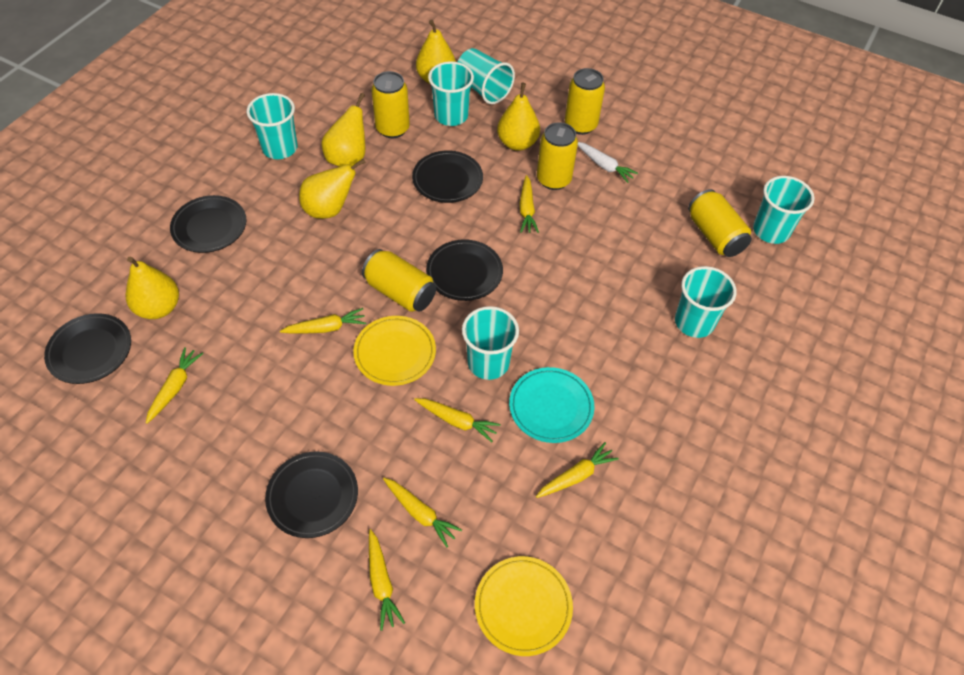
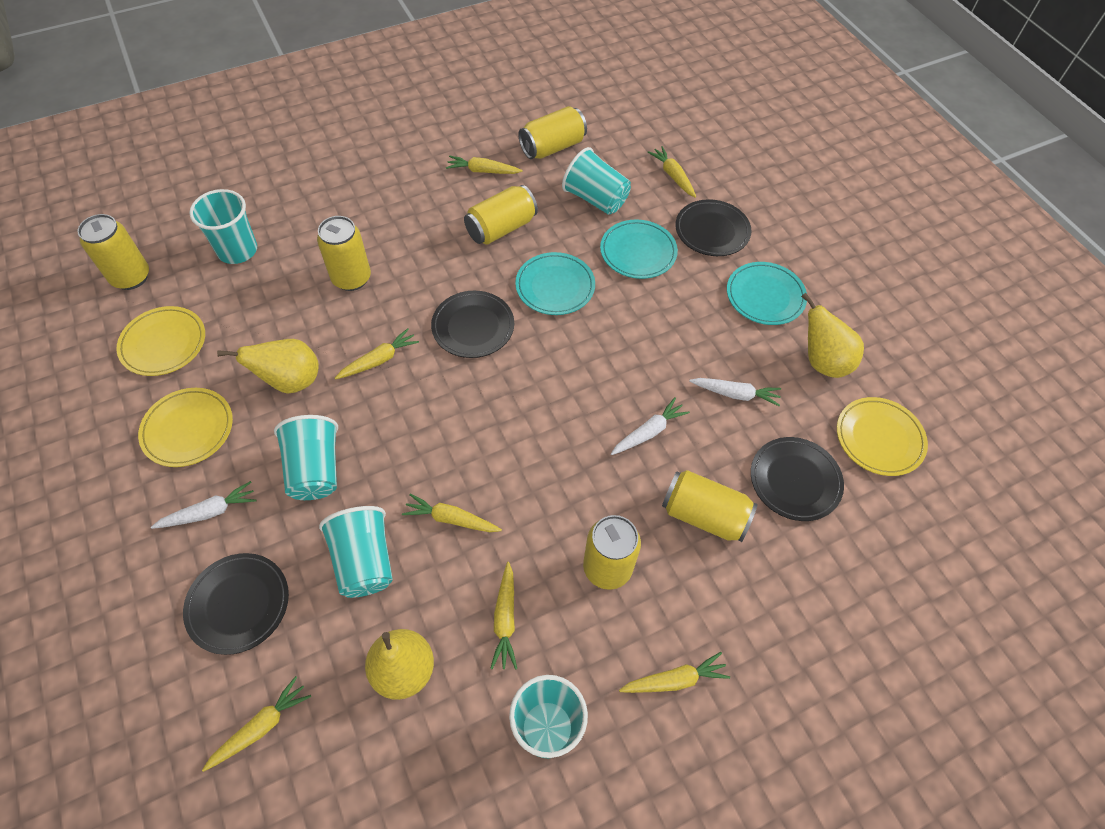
black plate: 5 -> 4
turquoise cup: 6 -> 5
turquoise plate: 1 -> 3
white carrot: 1 -> 3
yellow can: 5 -> 6
yellow pear: 5 -> 3
yellow plate: 2 -> 3

